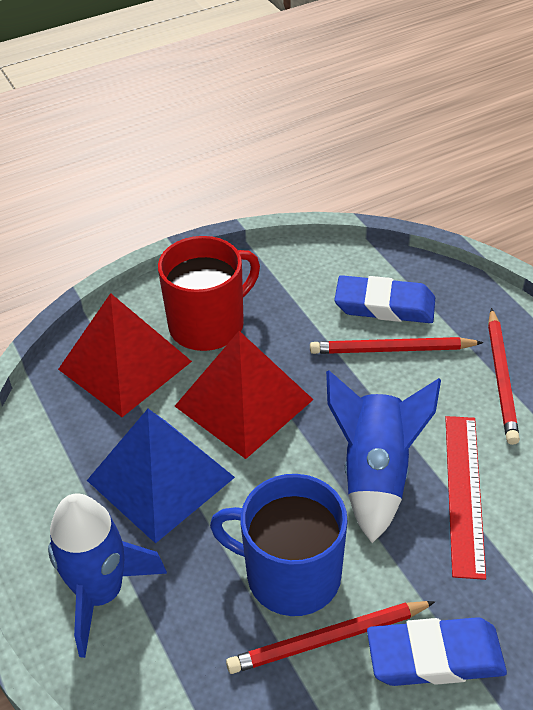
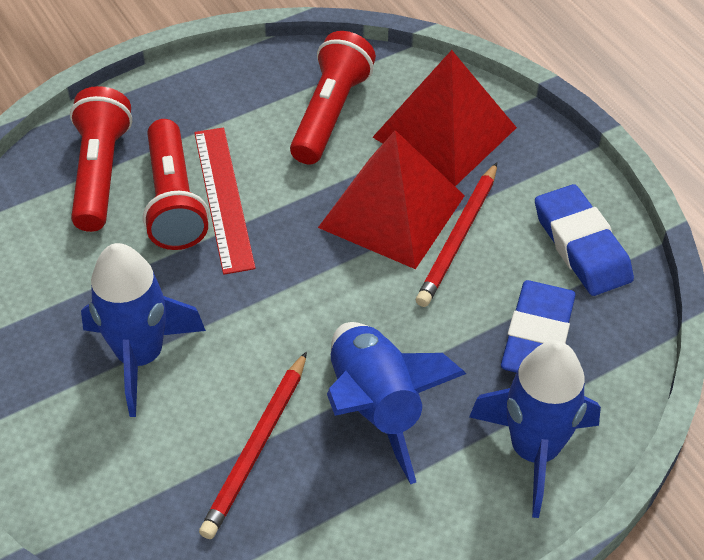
blue mug: 1 -> 0
blue pyramid: 1 -> 0
blue rocket: 2 -> 3
red flashlight: 0 -> 3
red mug: 1 -> 0
red pencil: 3 -> 2

